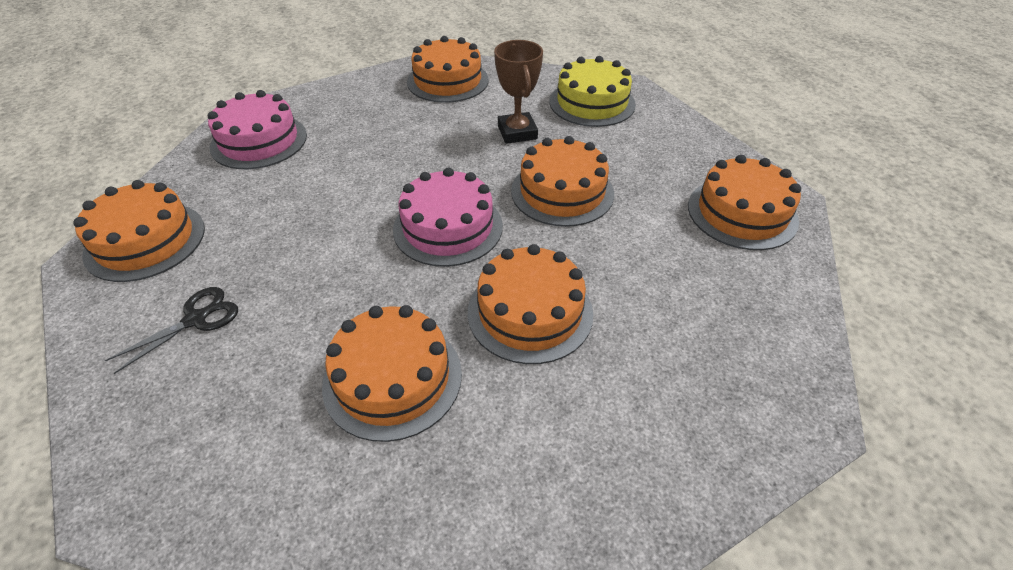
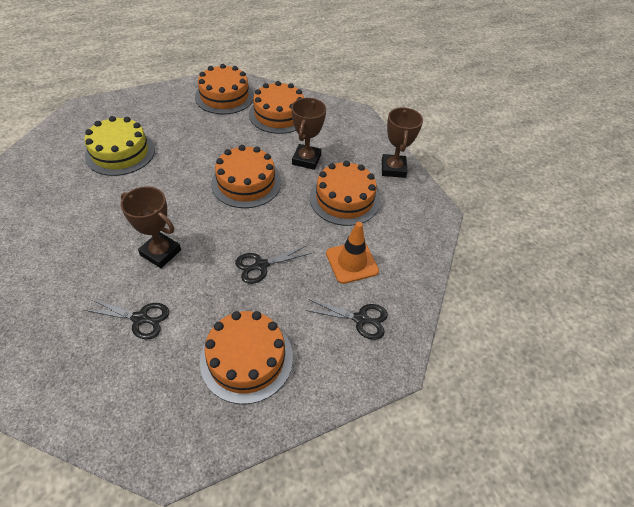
black scissors: 1 -> 3
brown trophy: 1 -> 3
orange cake: 6 -> 5
orange traffic cone: 0 -> 1
pink cake: 2 -> 0

